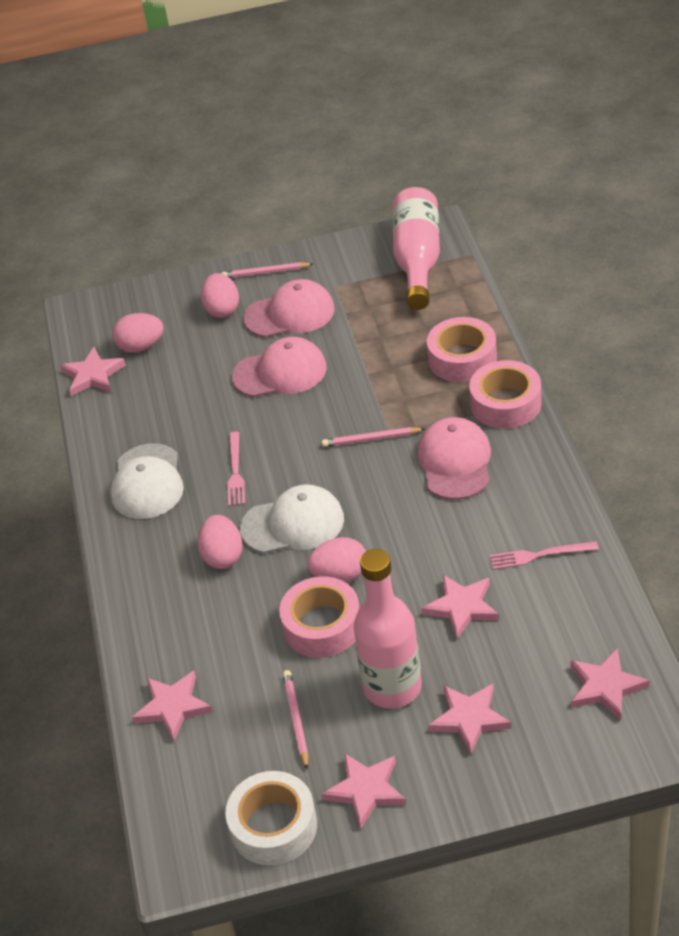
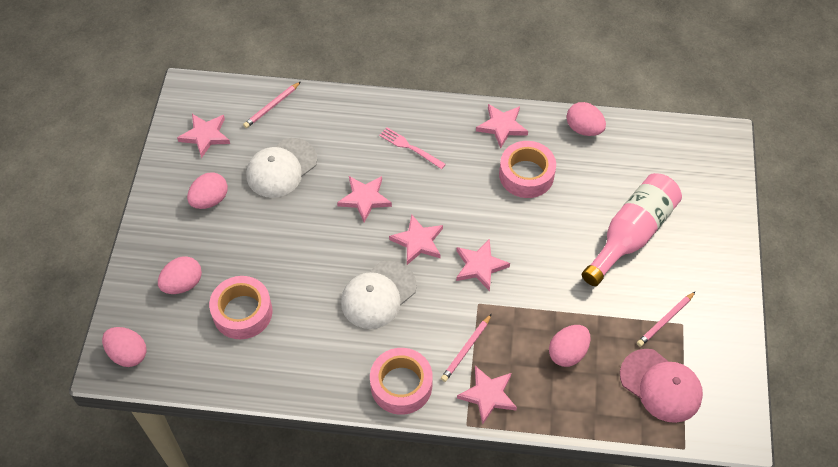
pink bottle: 2 -> 1
pink cap: 3 -> 1
pink egg: 4 -> 5
pink fork: 2 -> 1
white tape: 1 -> 0

